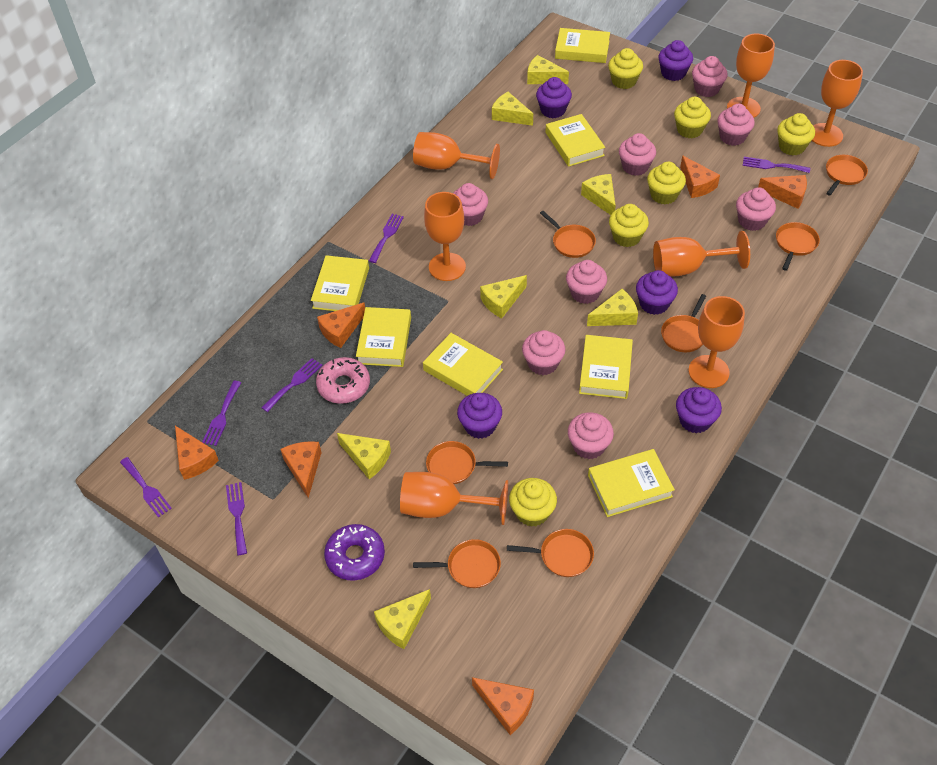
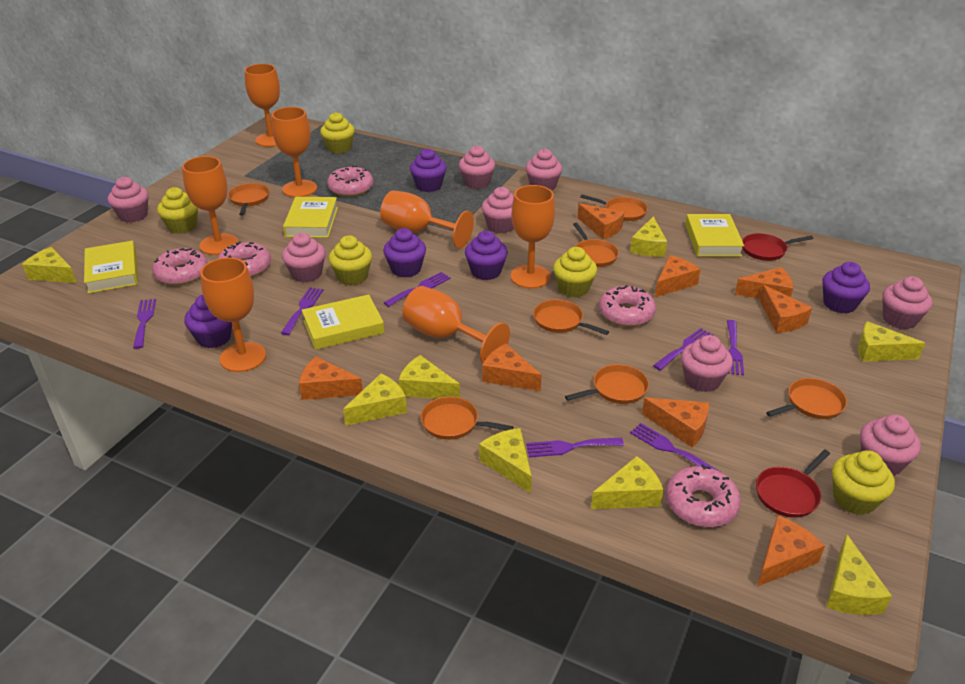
orange cheese: 6 -> 8
pink donut: 1 -> 5
purple donut: 1 -> 0
purple fork: 6 -> 7
red pan: 0 -> 2
yellow book: 7 -> 4
yellow cheese: 7 -> 8
yellow cupcake: 6 -> 5

